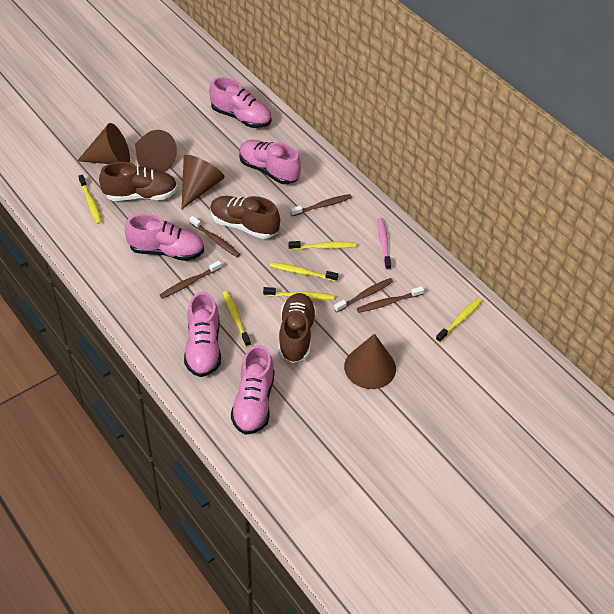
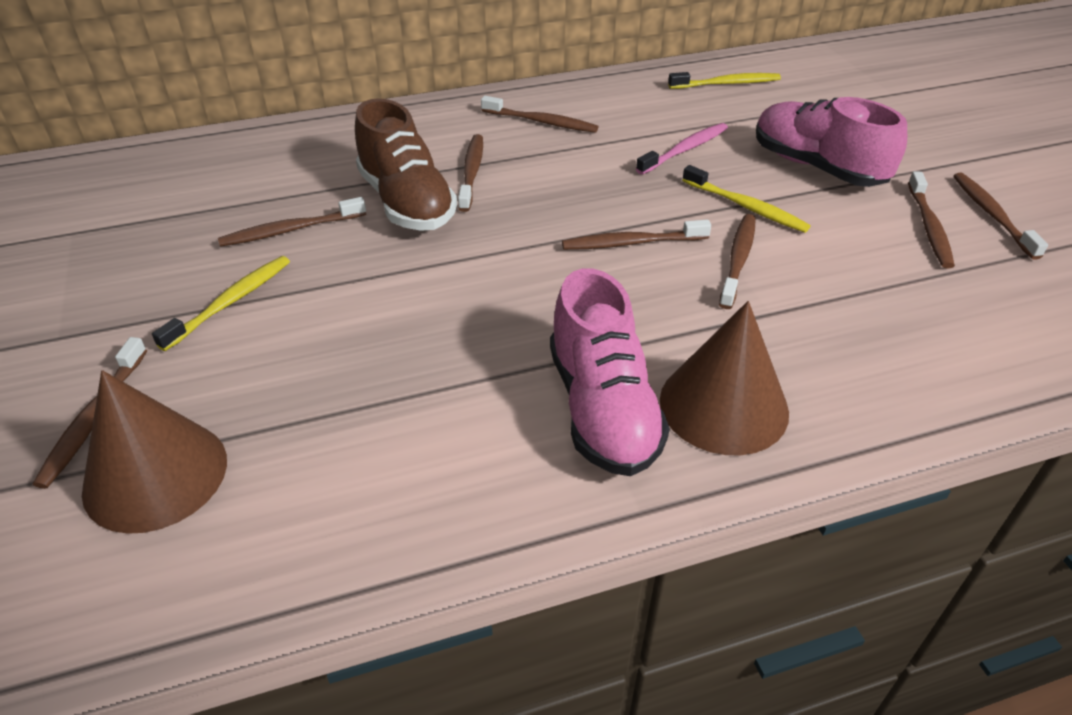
brown cone: 4 -> 2
brown shoe: 3 -> 1
brown toothbrush: 5 -> 8
pink shoe: 5 -> 2
yellow toothbrush: 6 -> 3

